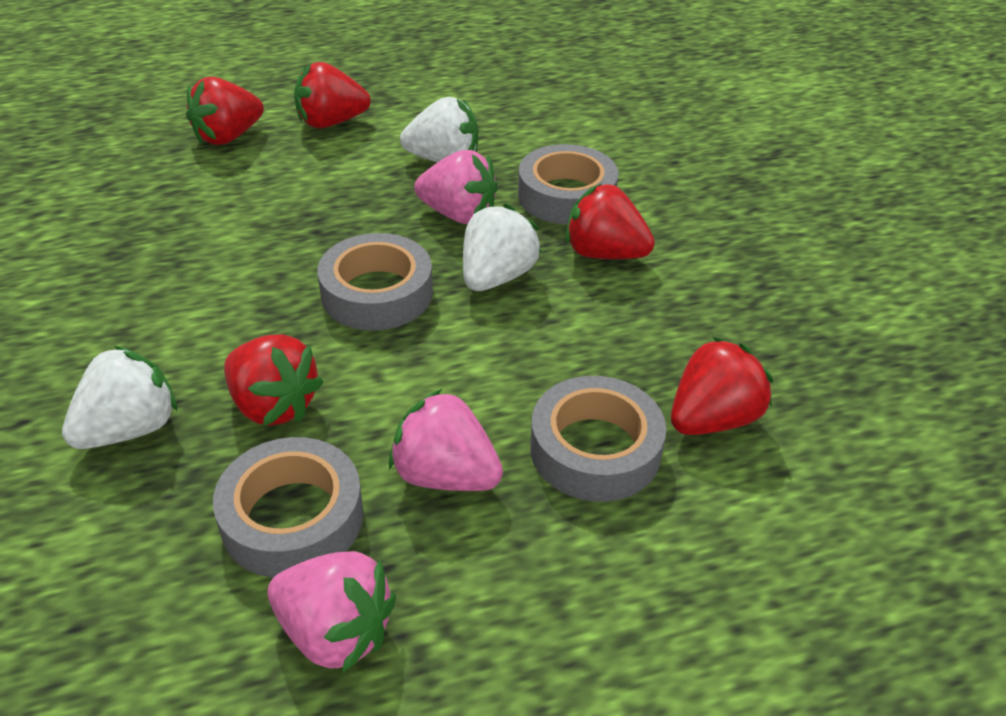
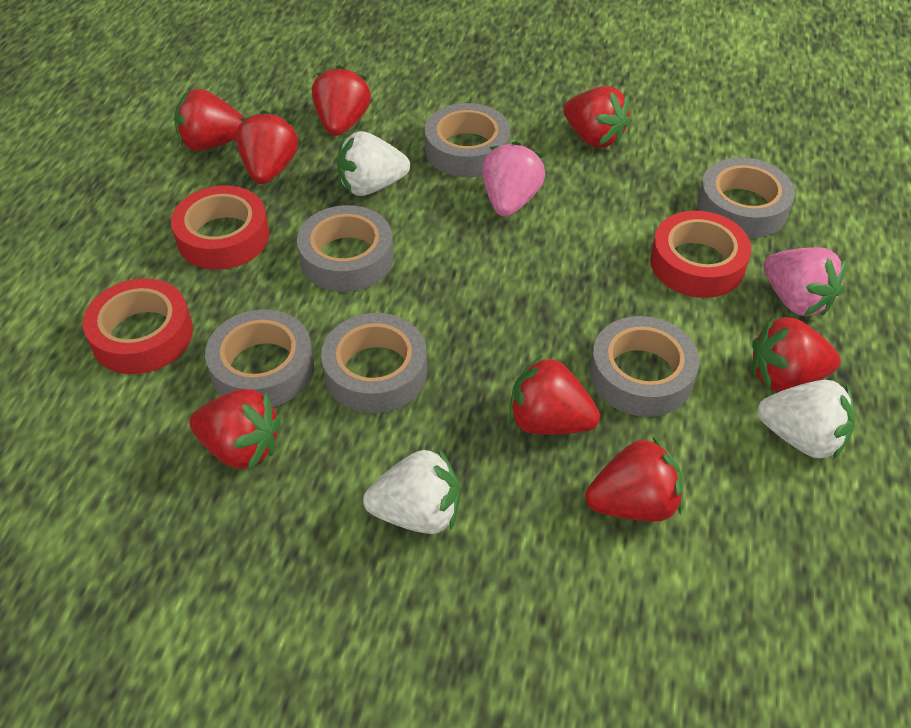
grey tape: 4 -> 6
pink strawberry: 3 -> 2
red strawberry: 5 -> 8
red tape: 0 -> 3

